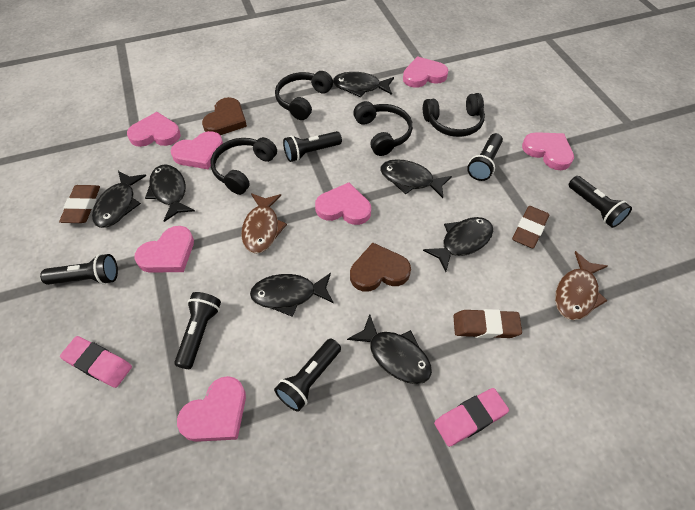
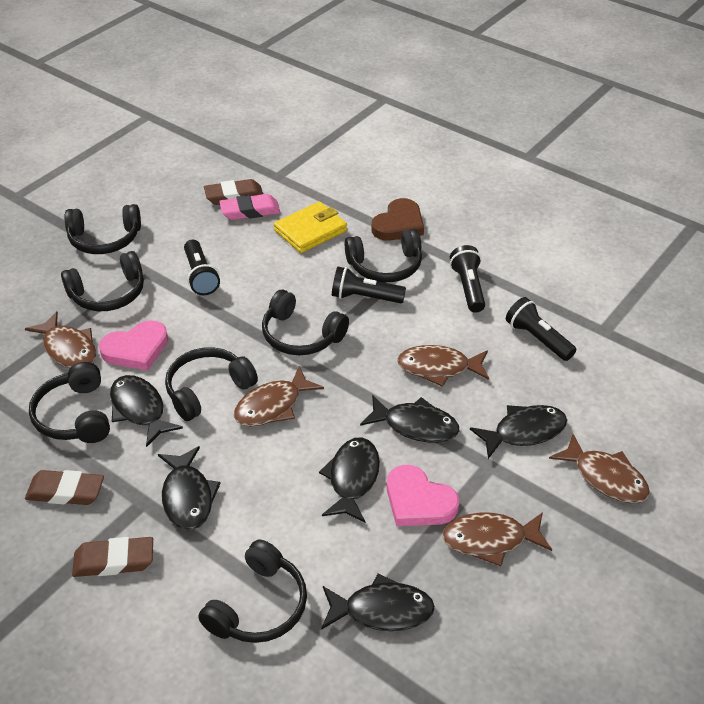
black fish: 7 -> 6
black flashlight: 6 -> 4
black headphones: 4 -> 7
brown fish: 2 -> 5
brown heart: 2 -> 1
pink eraser: 2 -> 1
pink heart: 7 -> 2
yellow wallet: 0 -> 1

